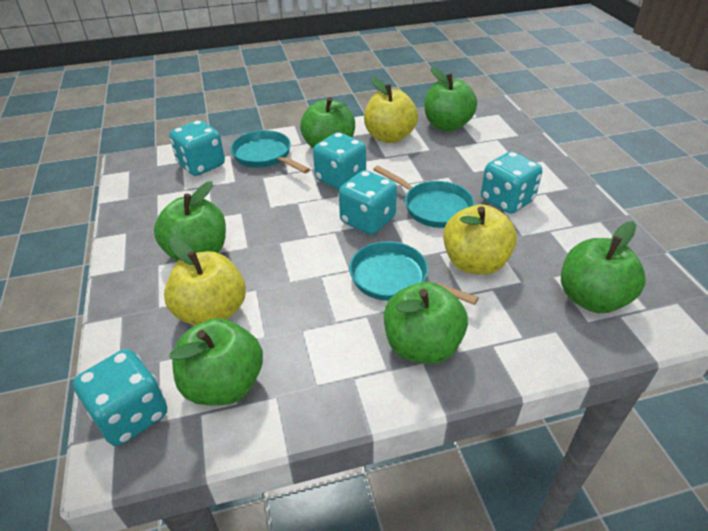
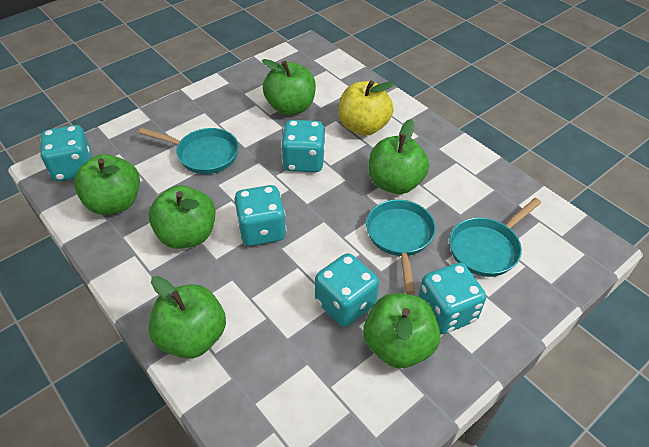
yellow apple: 3 -> 1

